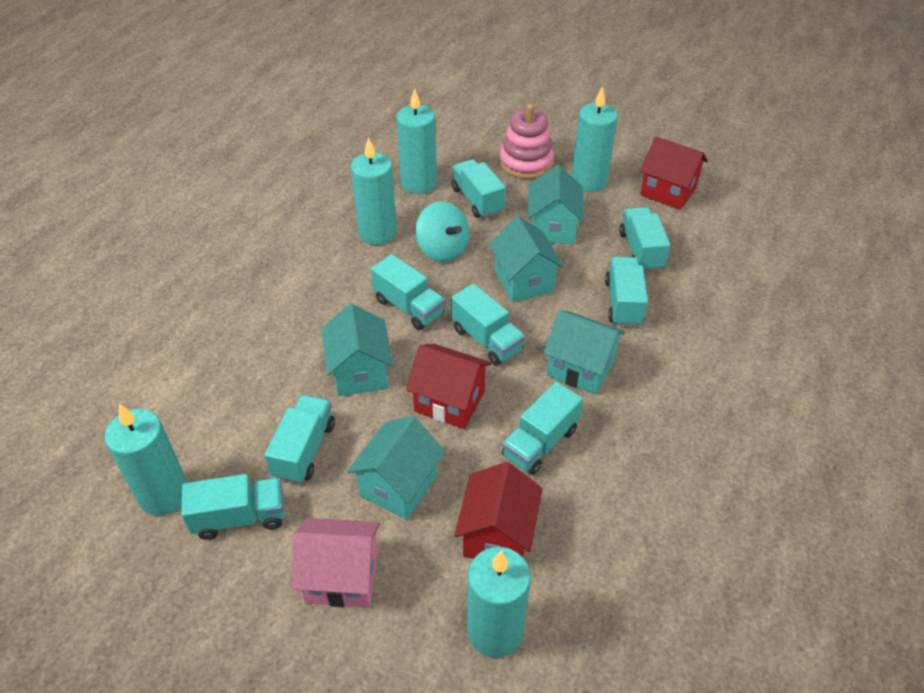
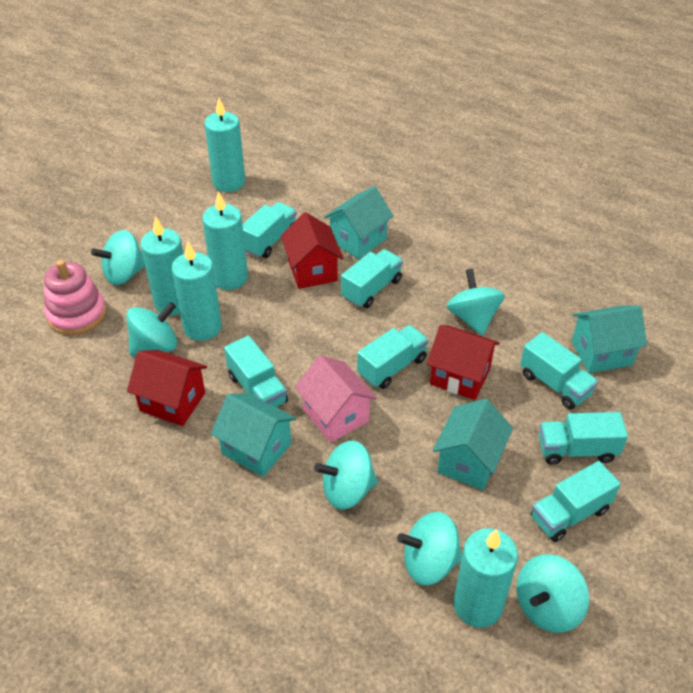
turquoise house: 5 -> 4
turquoise spinning top: 1 -> 6
turquoise truck: 8 -> 7

